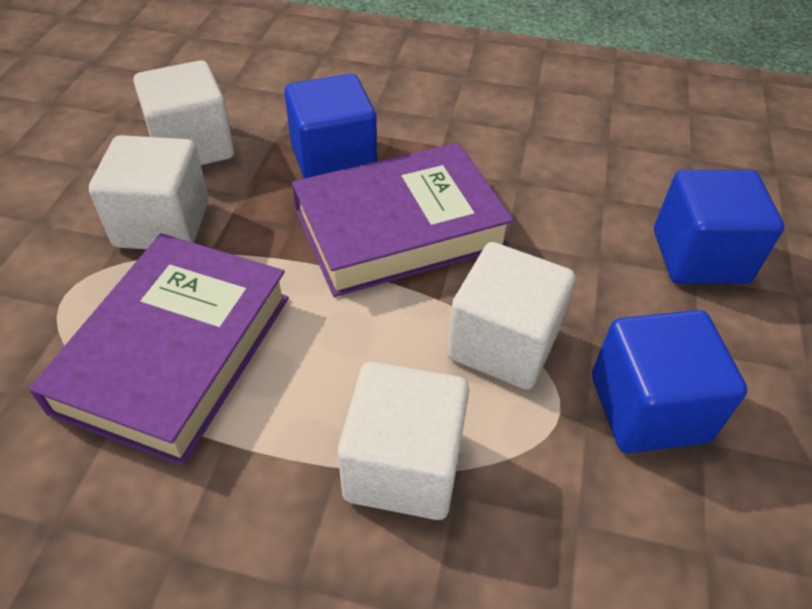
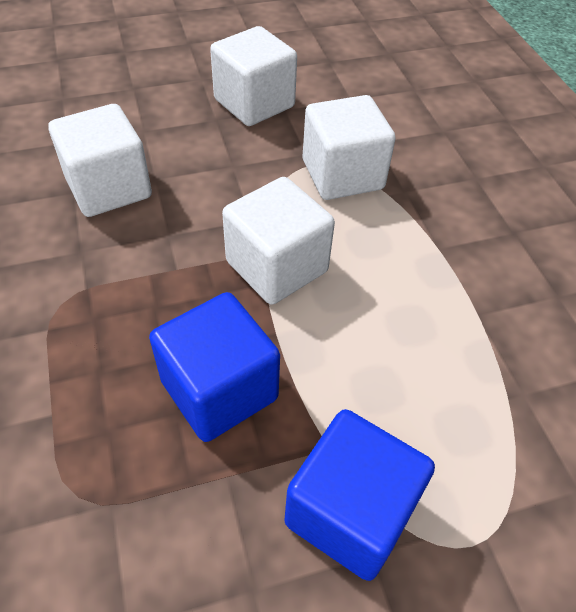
blue cube: 3 -> 2
purple book: 2 -> 0

